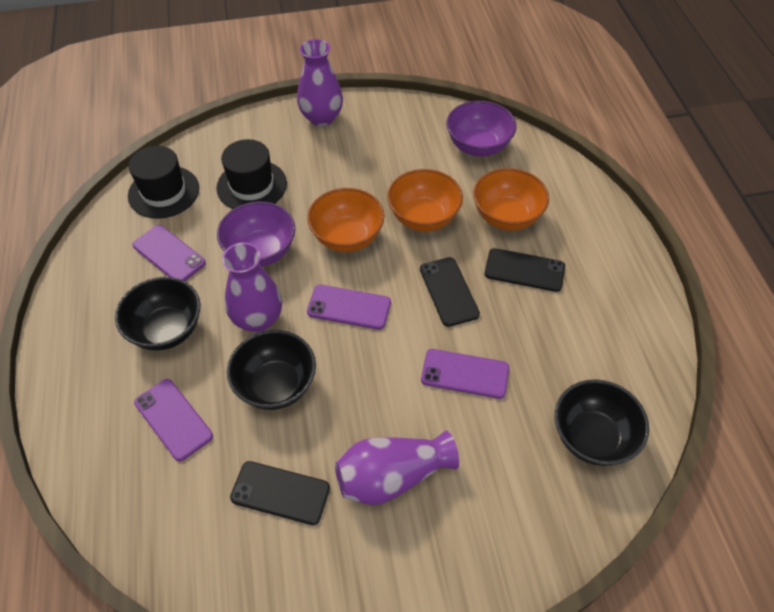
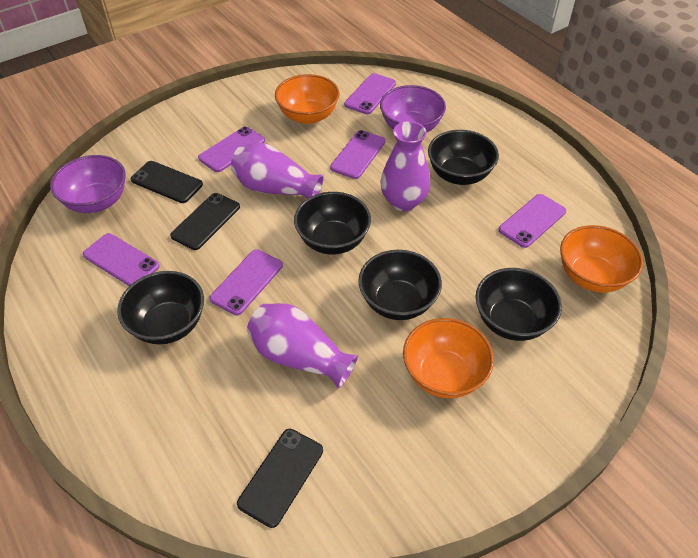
black bowl: 3 -> 5
black hat: 2 -> 0
purple phone: 4 -> 6

